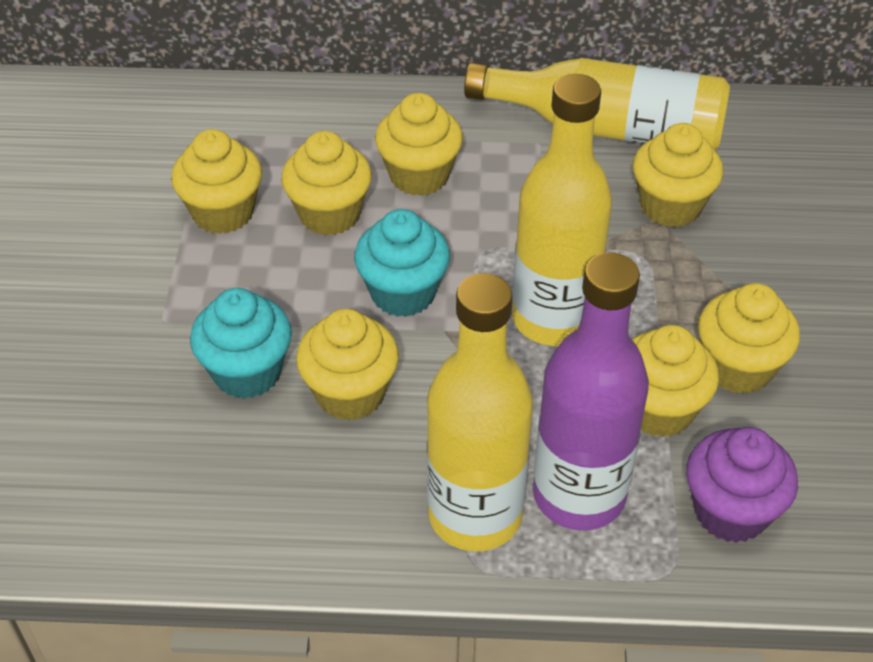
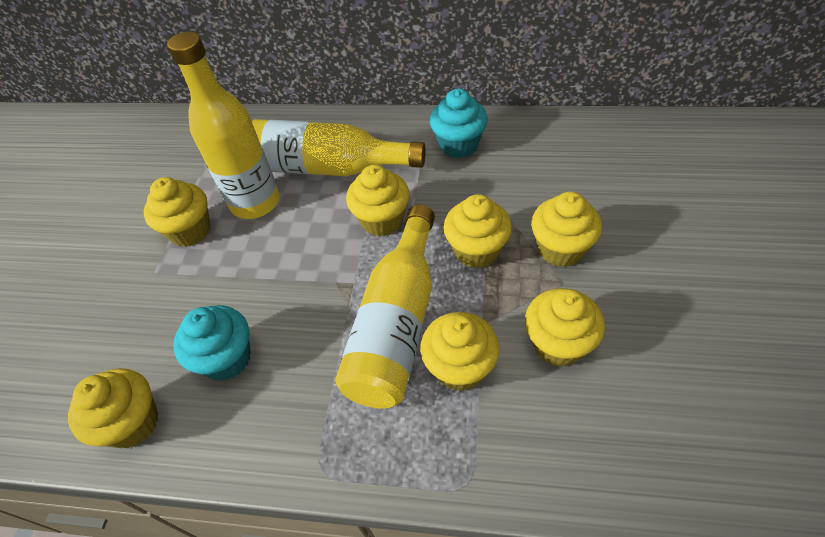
purple bottle: 1 -> 0
purple cupcake: 1 -> 0

